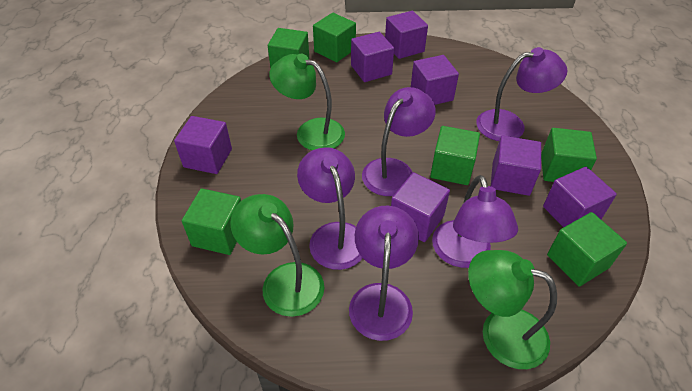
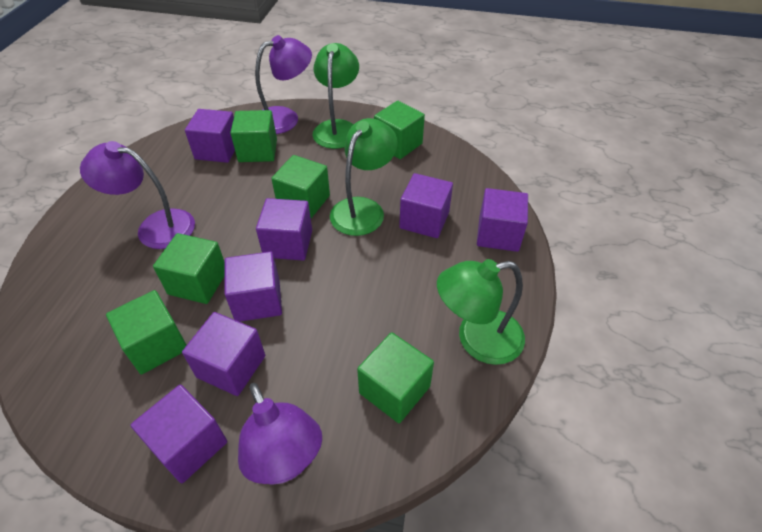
purple lamp: 5 -> 3

